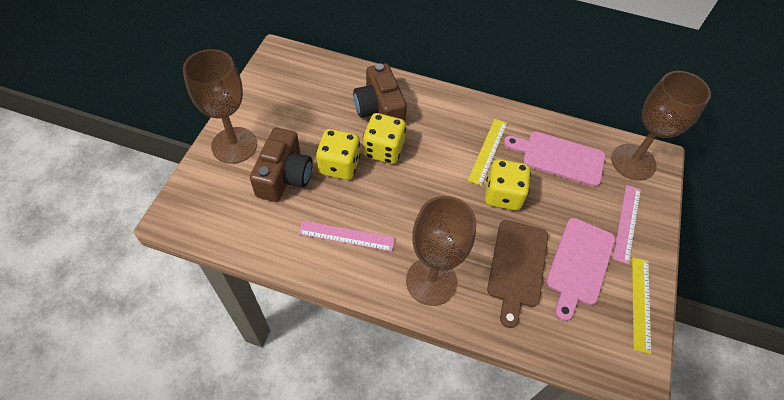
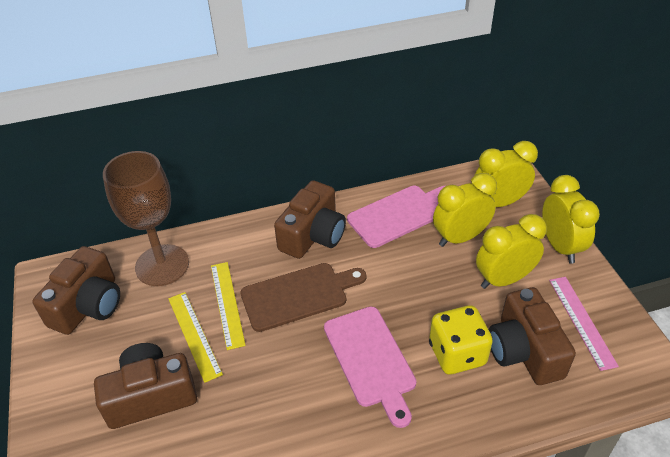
brown camera: 2 -> 4
brown goblet: 3 -> 1
pink ruler: 2 -> 1
yellow clock: 0 -> 4
yellow dice: 3 -> 1

